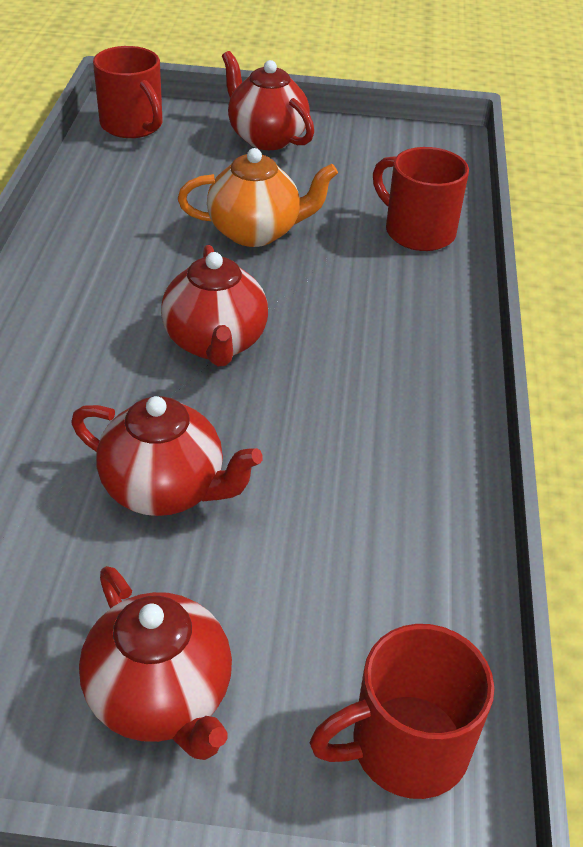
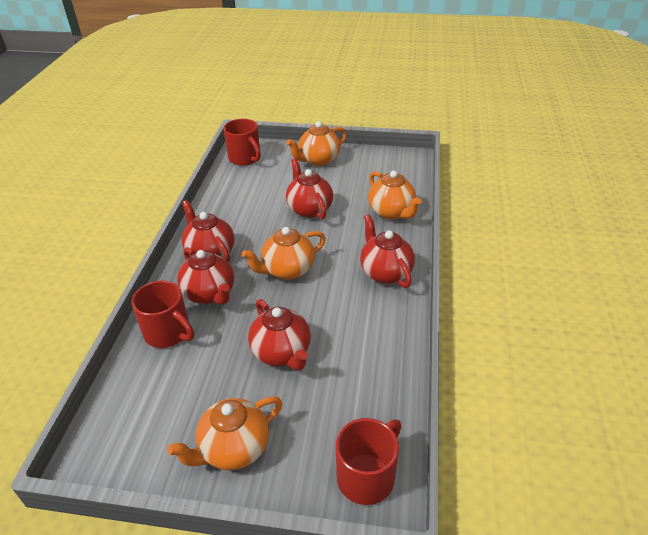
orange teapot: 1 -> 4
red teapot: 4 -> 5

